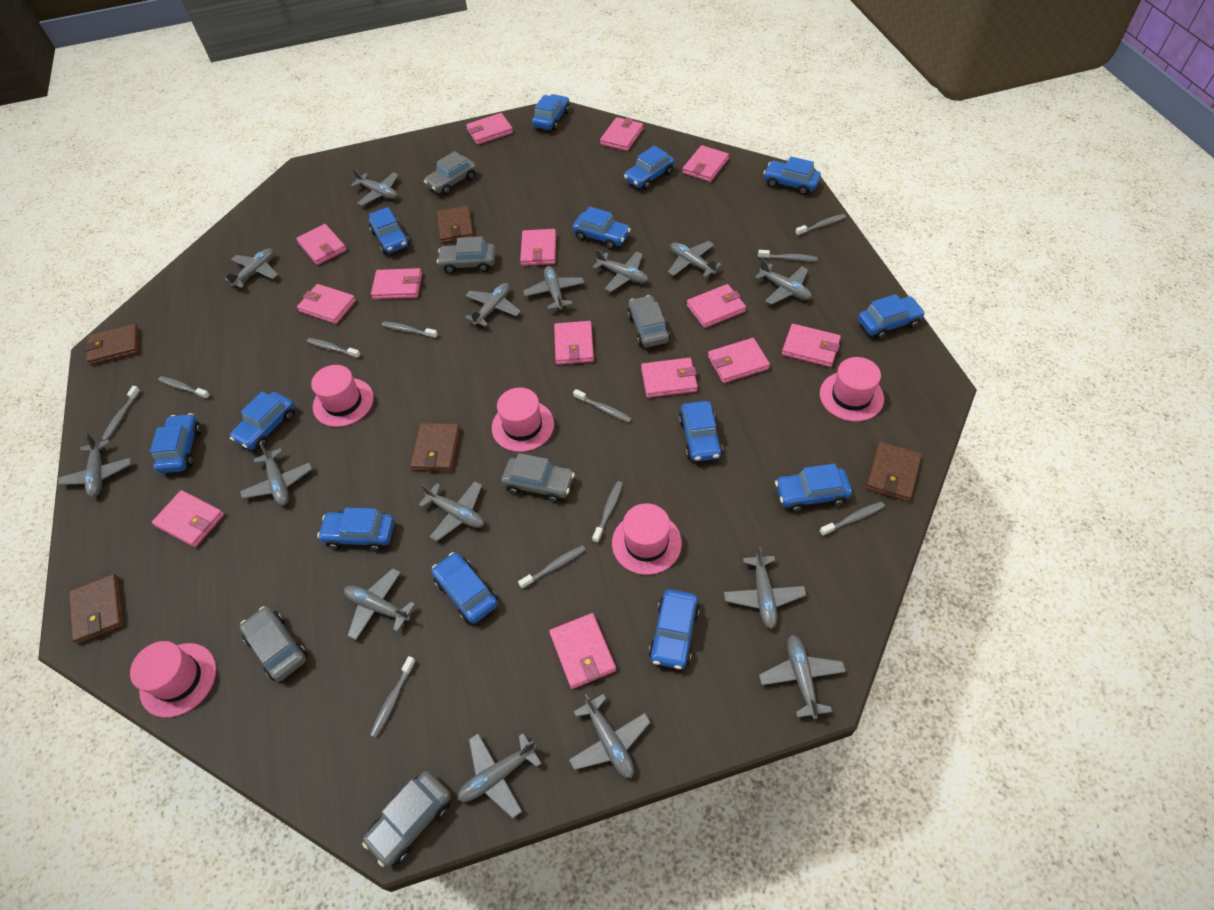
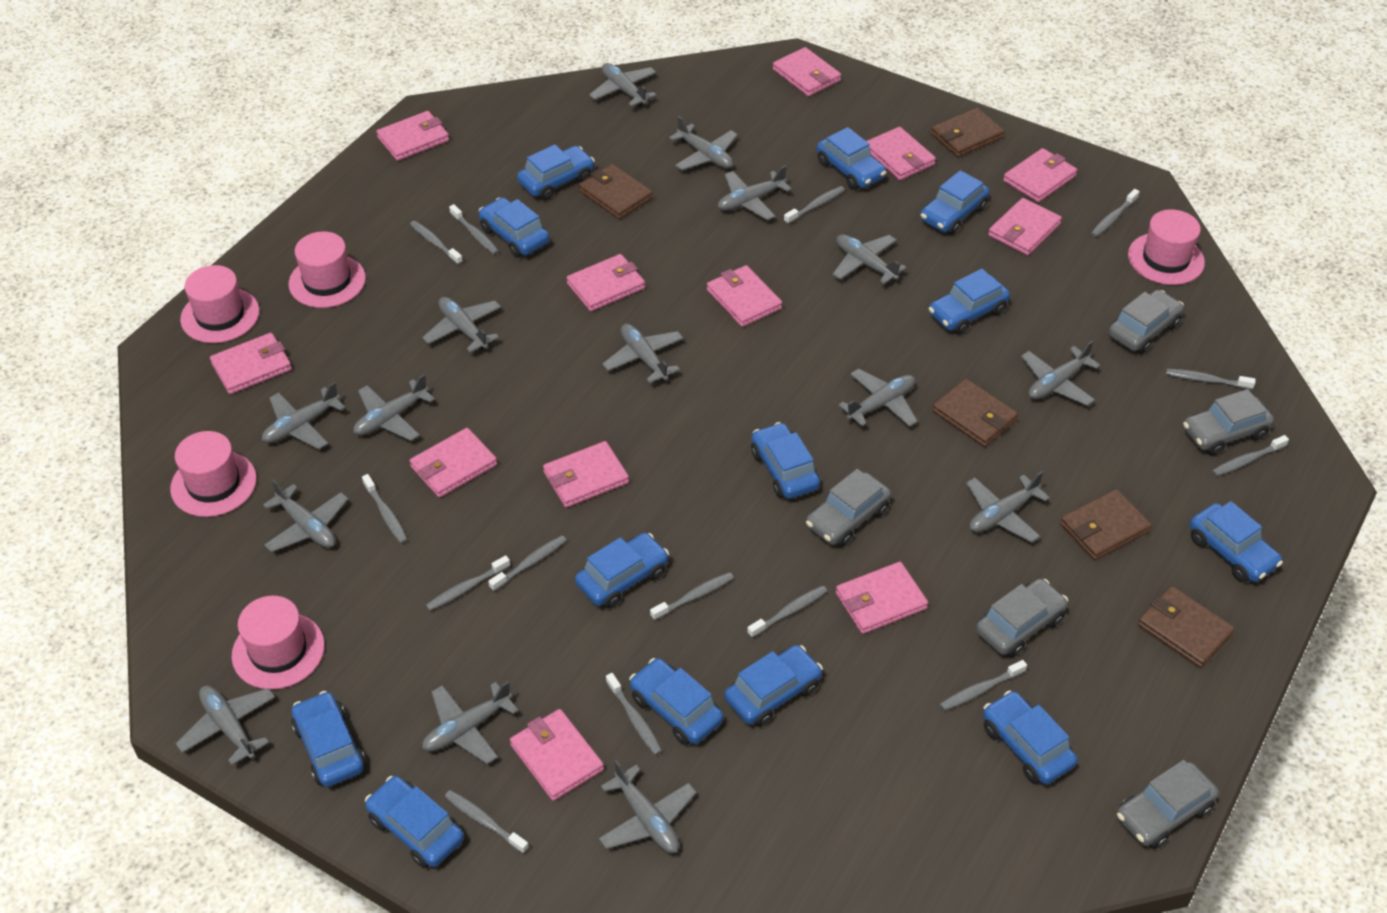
grey car: 6 -> 5
grey toothbrush: 11 -> 14
pink wallet: 14 -> 12

